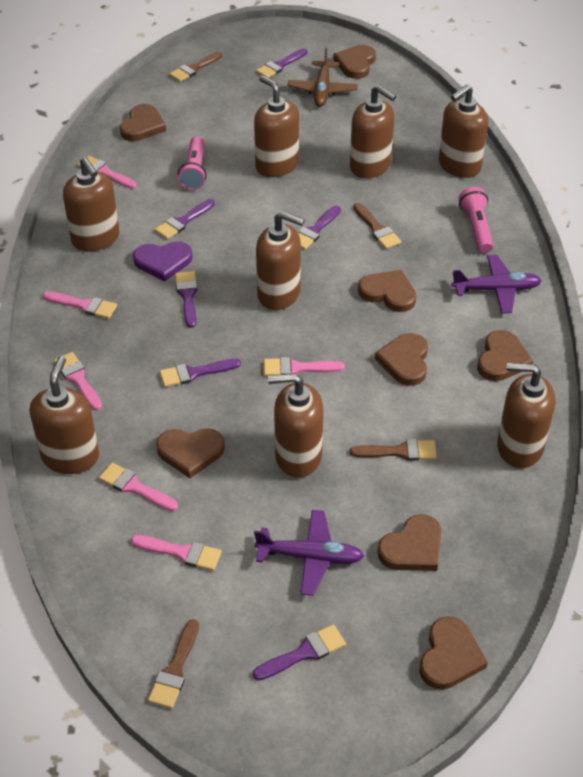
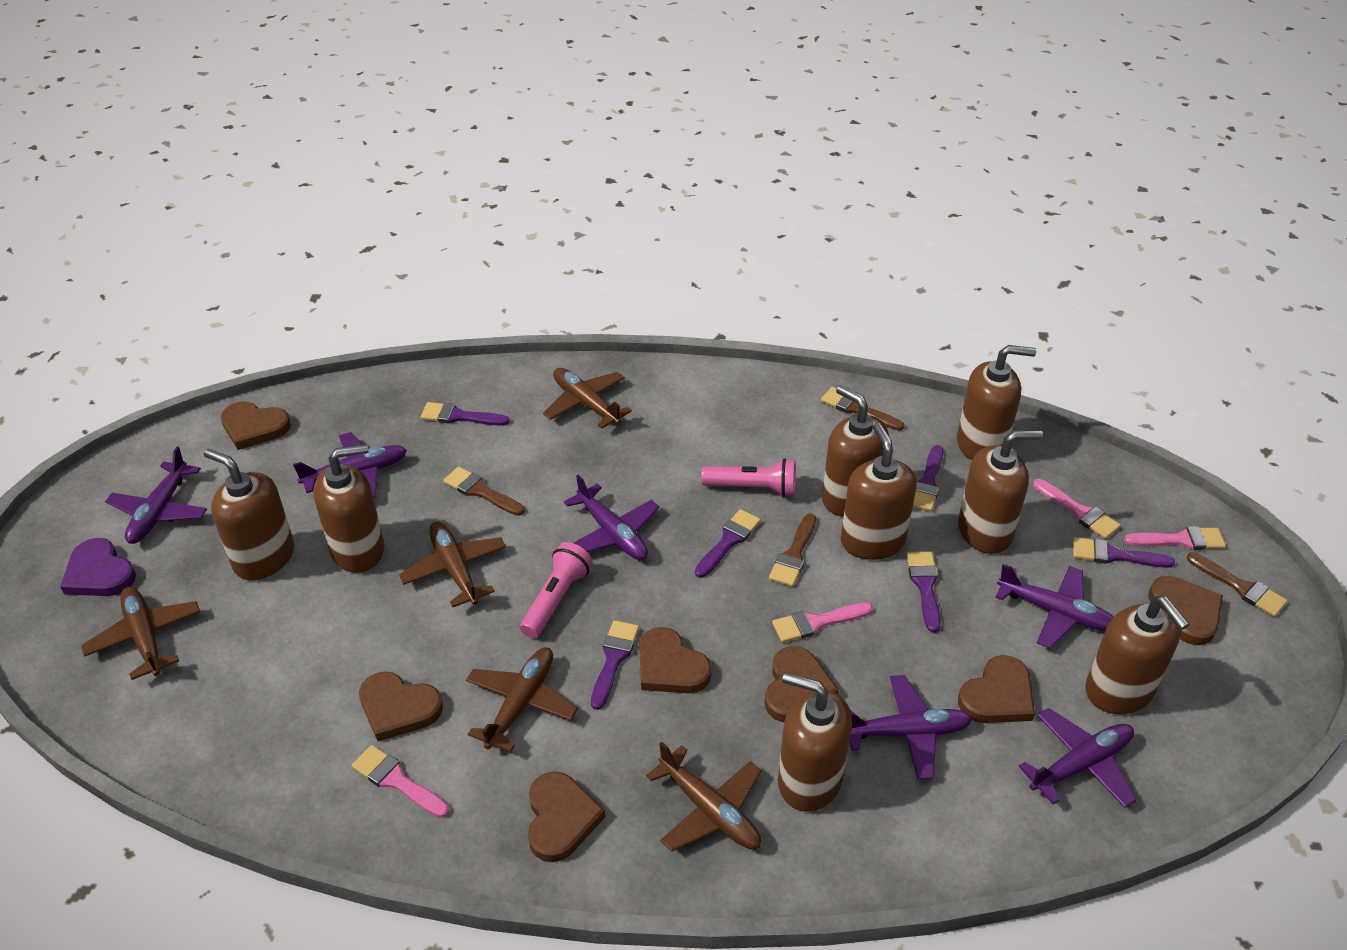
brown heart: 8 -> 7
brown plane: 1 -> 5
pink brush: 6 -> 4
purple plane: 2 -> 6

